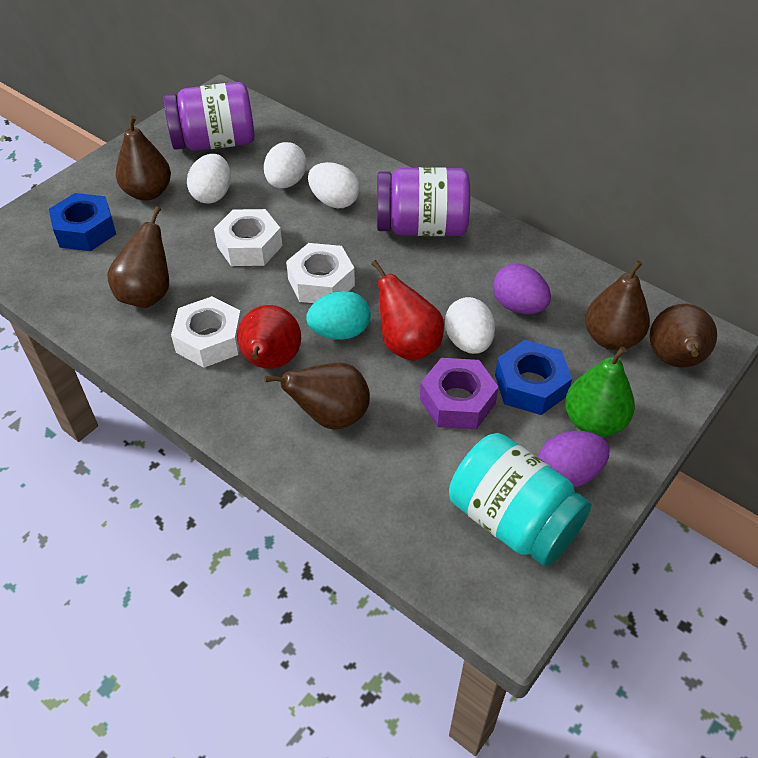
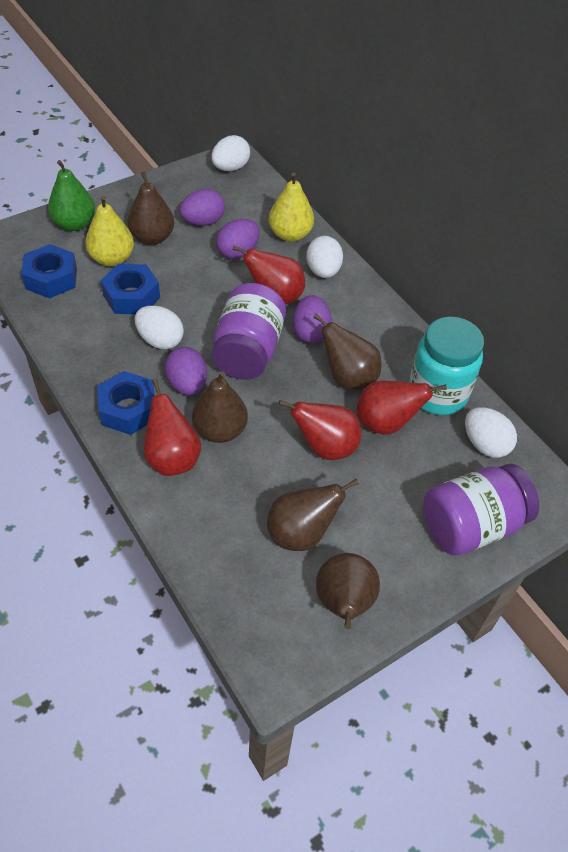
blue nut: 2 -> 3
purple egg: 2 -> 4
purple nut: 1 -> 0
red pear: 2 -> 4
turquoise egg: 1 -> 0
white nut: 3 -> 0
yellow pear: 0 -> 2

